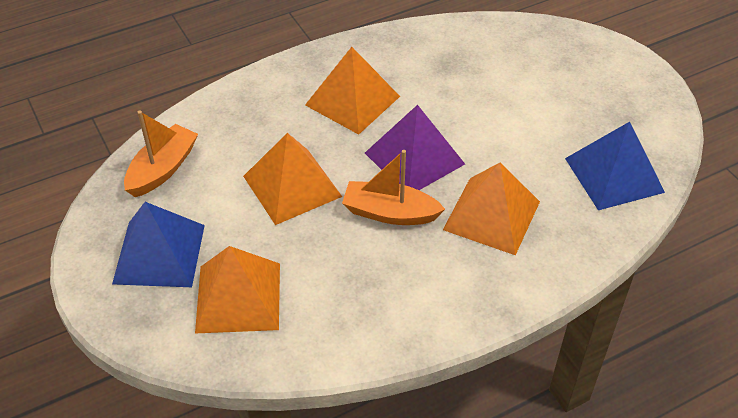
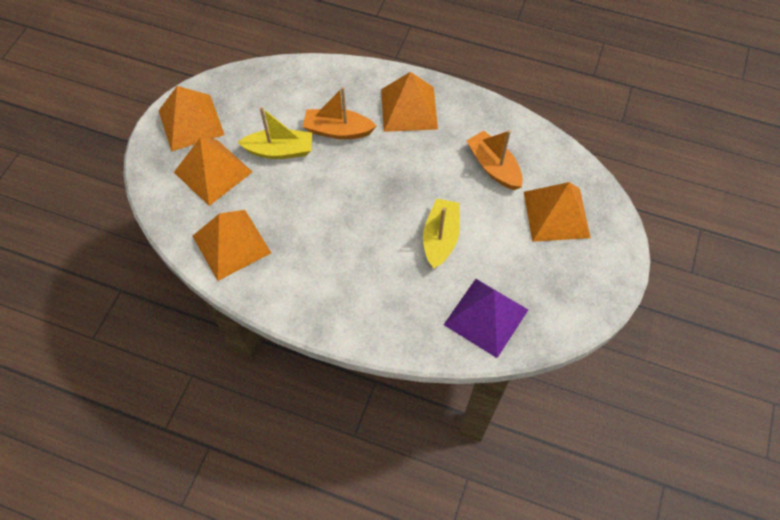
blue pyramid: 2 -> 0
orange pyramid: 4 -> 5
yellow boat: 0 -> 2

